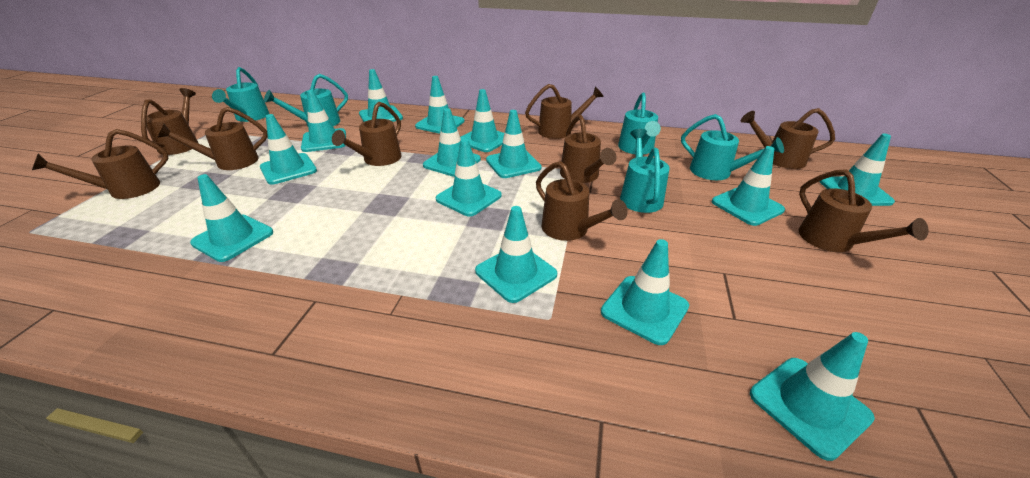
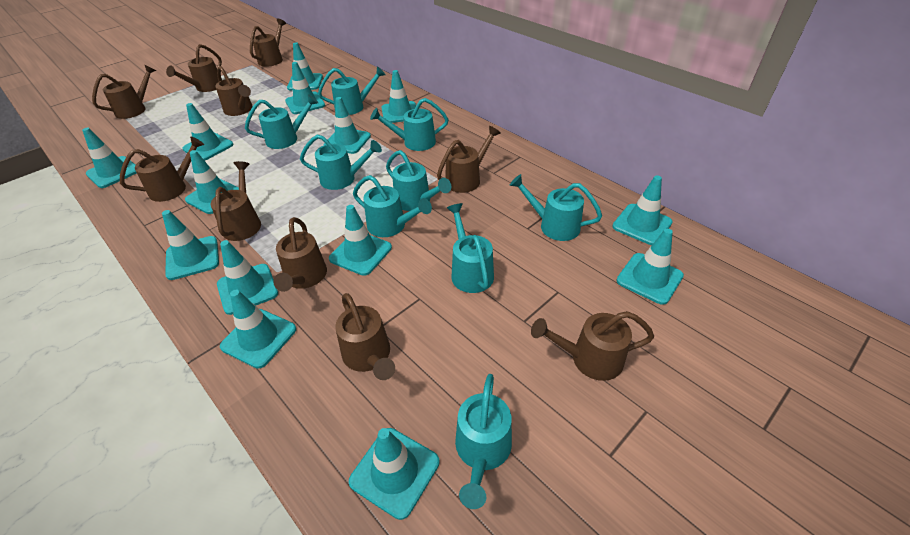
brown watering can: 9 -> 10
turquoise watering can: 5 -> 9

